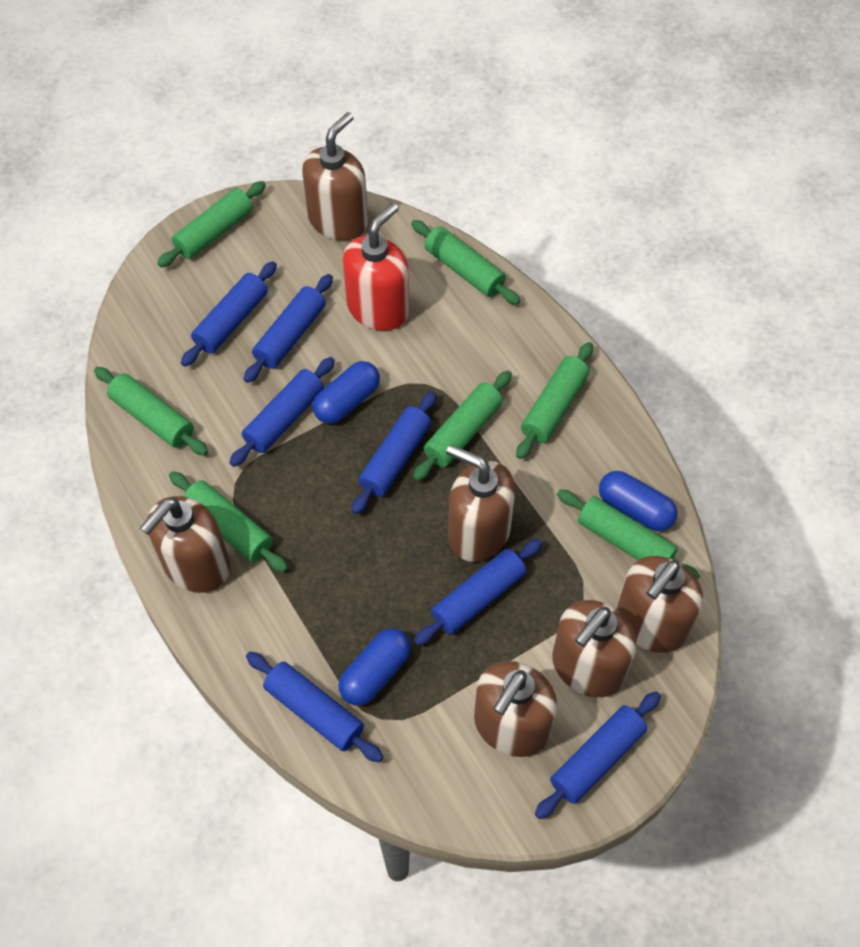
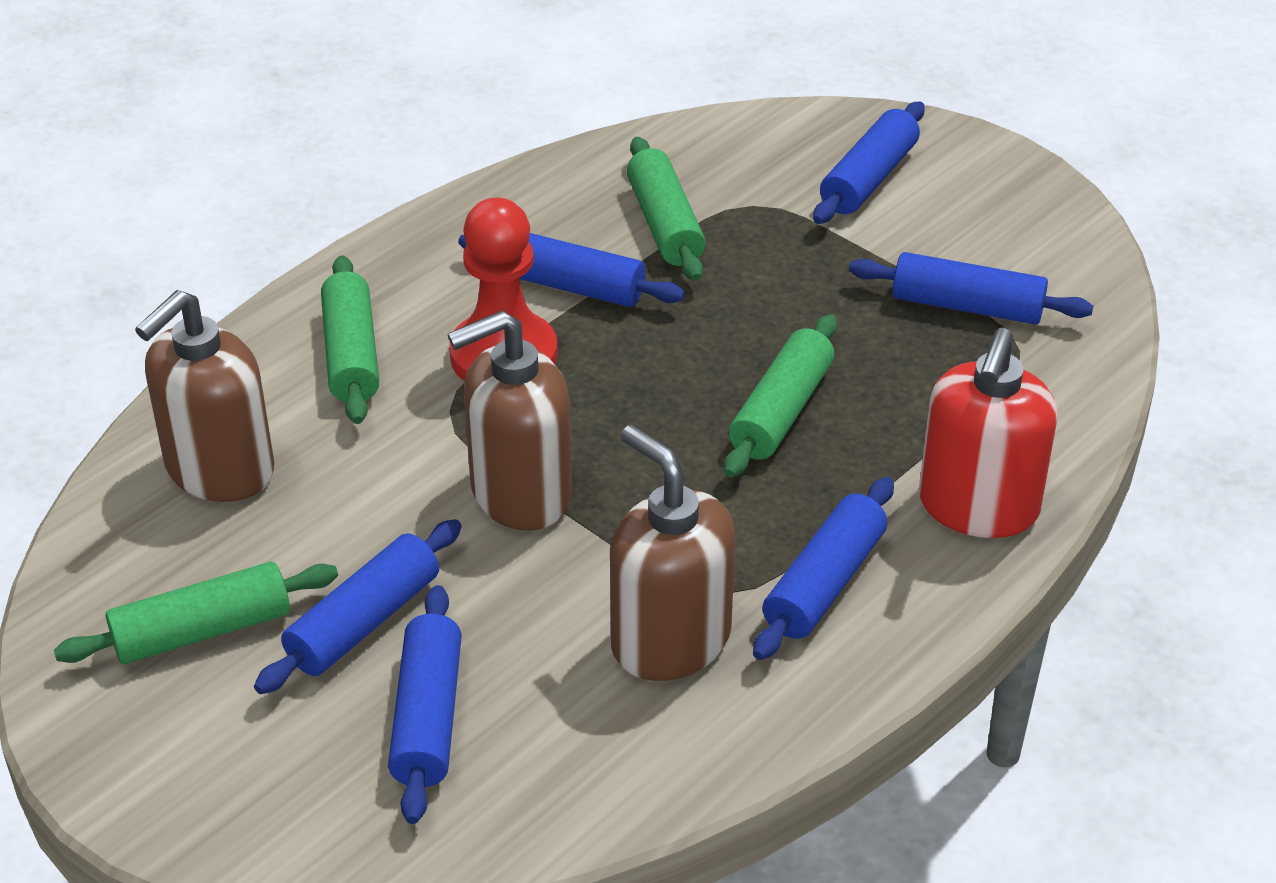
blue capsule: 3 -> 0
blue rolling pin: 7 -> 6
brown soap dispenser: 6 -> 3
green rolling pin: 7 -> 4
red pawn: 0 -> 1

